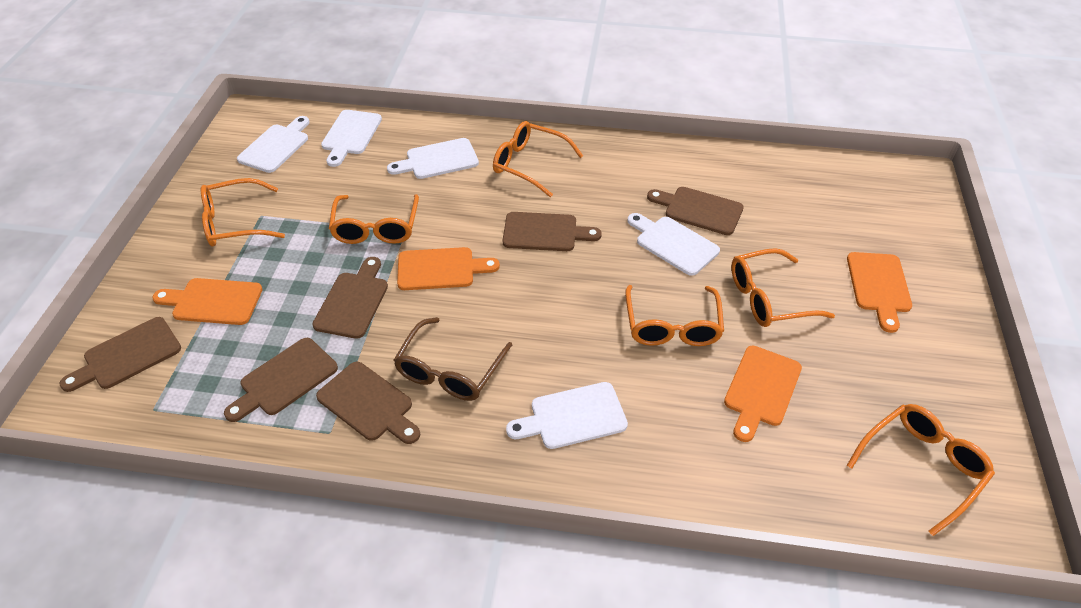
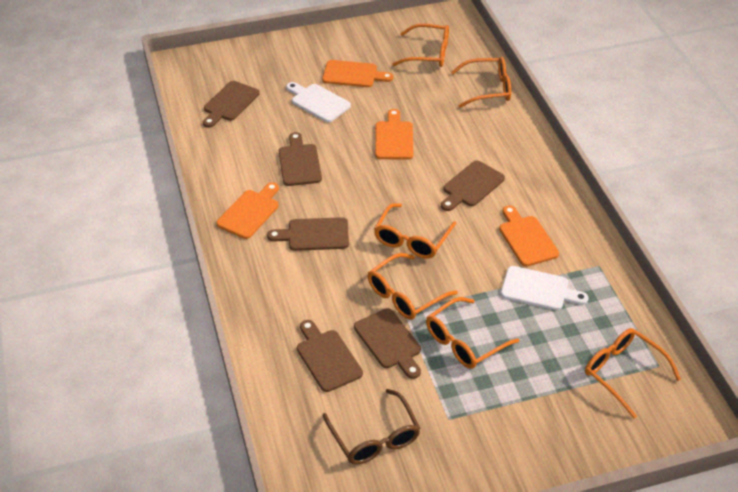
white cutting board: 5 -> 2

